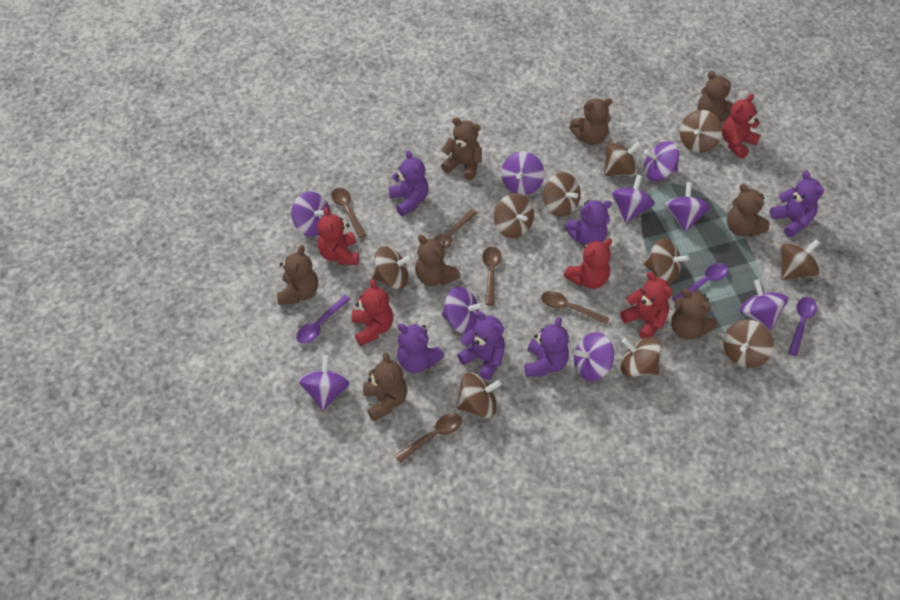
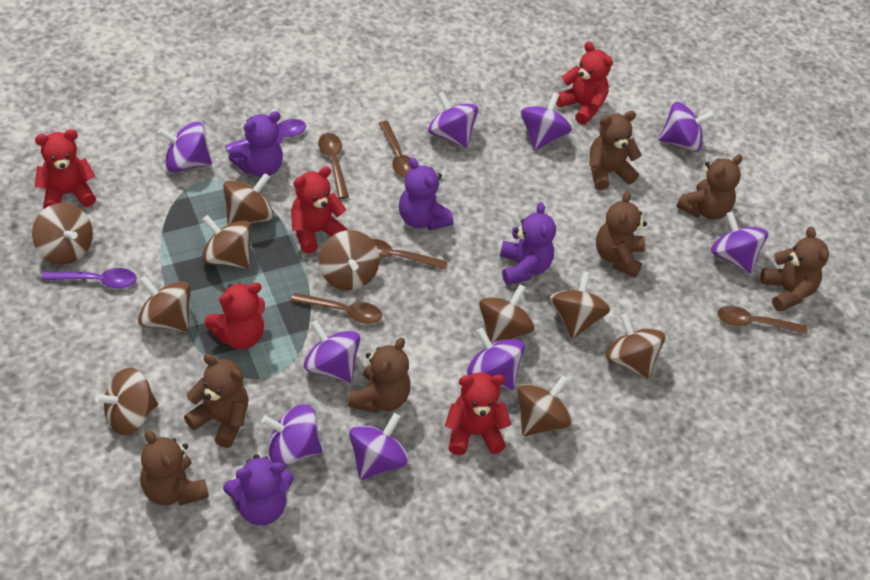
brown teddy bear: 8 -> 7
purple spoon: 3 -> 2
purple teddy bear: 6 -> 4

